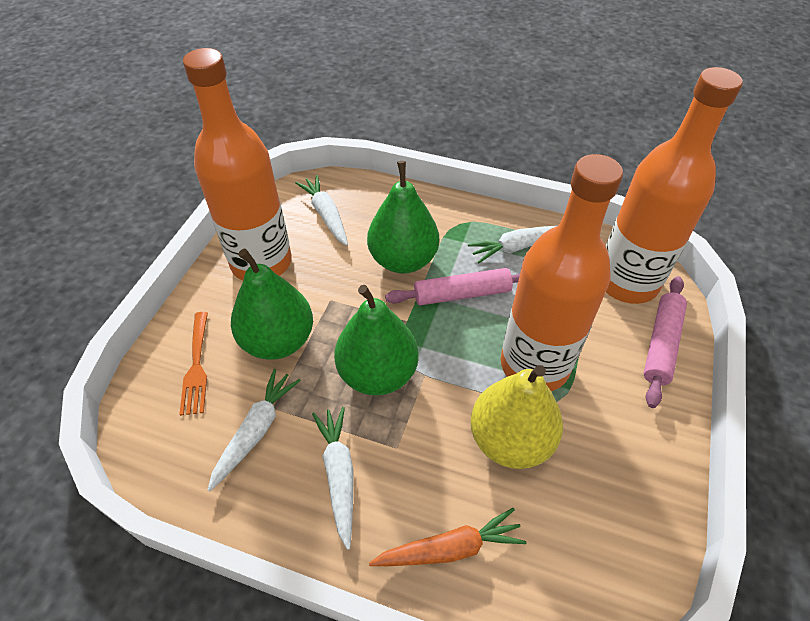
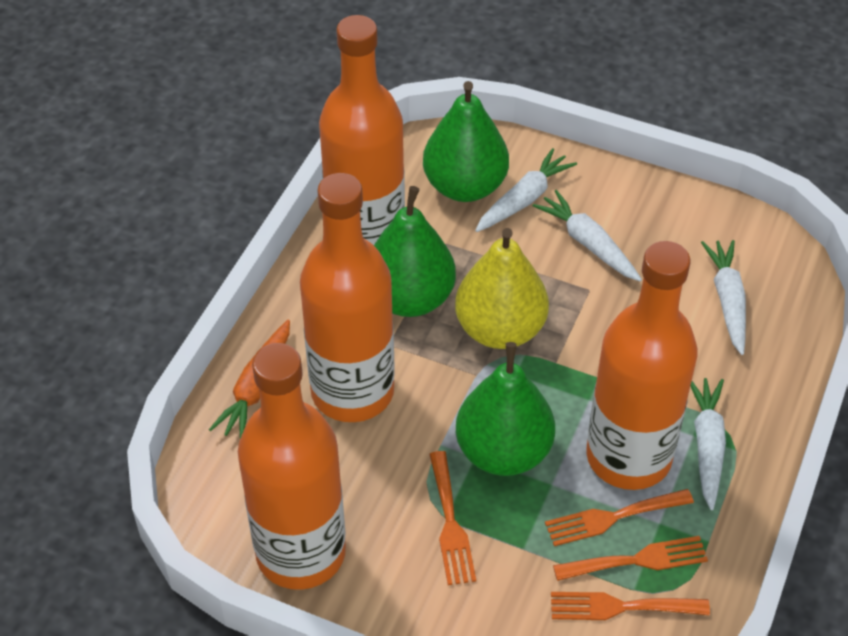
orange bottle: 3 -> 4
orange fork: 1 -> 4
pink rolling pin: 2 -> 0

